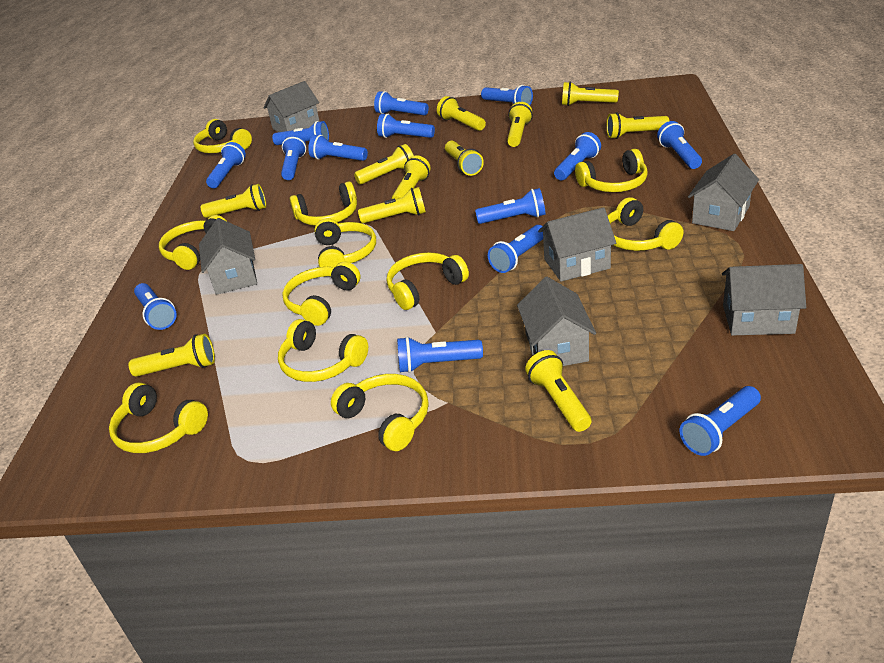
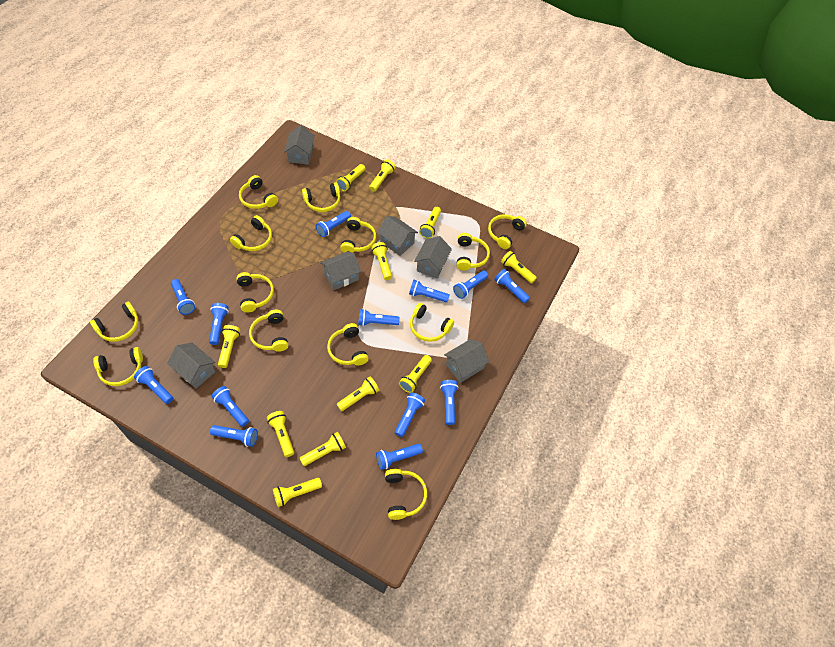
blue flashlight: 14 -> 13
yellow headphones: 11 -> 13

